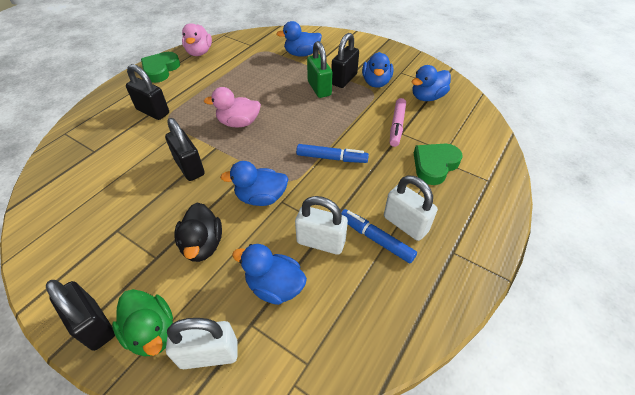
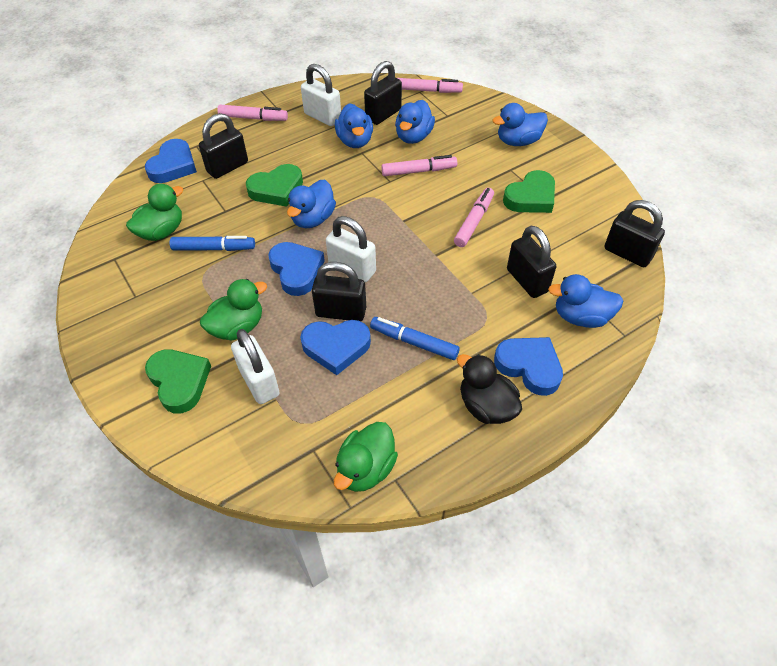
black padlock: 4 -> 5
blue heart: 0 -> 4
green duck: 1 -> 3
green heart: 2 -> 3
green padlock: 1 -> 0
pink duck: 2 -> 0
pink marker: 1 -> 4

